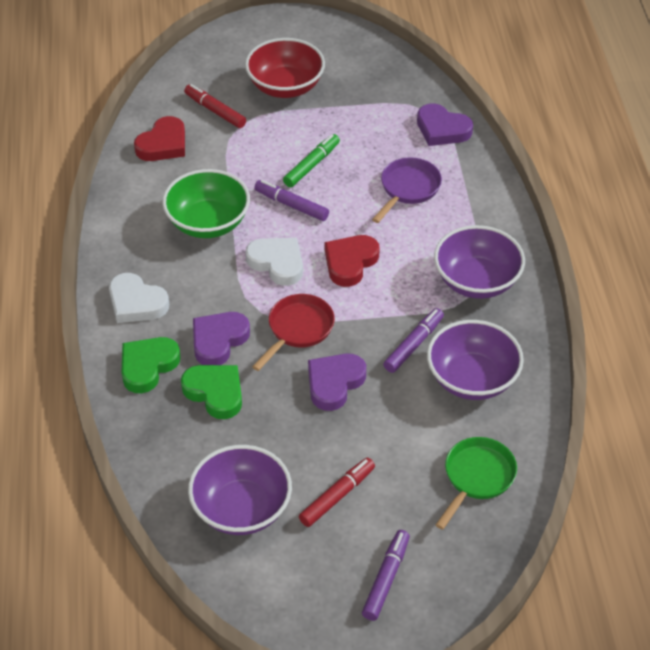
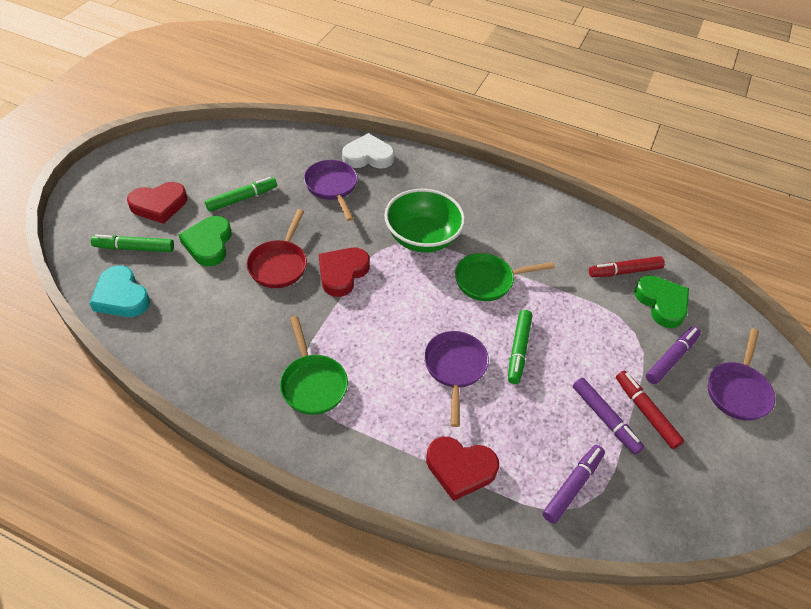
green marker: 1 -> 3
green pan: 1 -> 2
purple bowl: 3 -> 0
purple heart: 3 -> 0
purple pan: 1 -> 3
red bowl: 1 -> 0
red heart: 2 -> 3
turquoise heart: 0 -> 1
white heart: 2 -> 1

